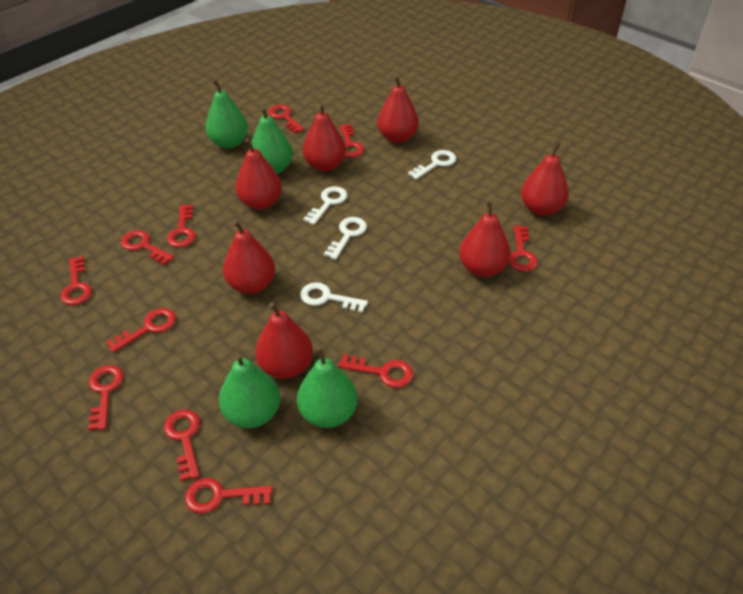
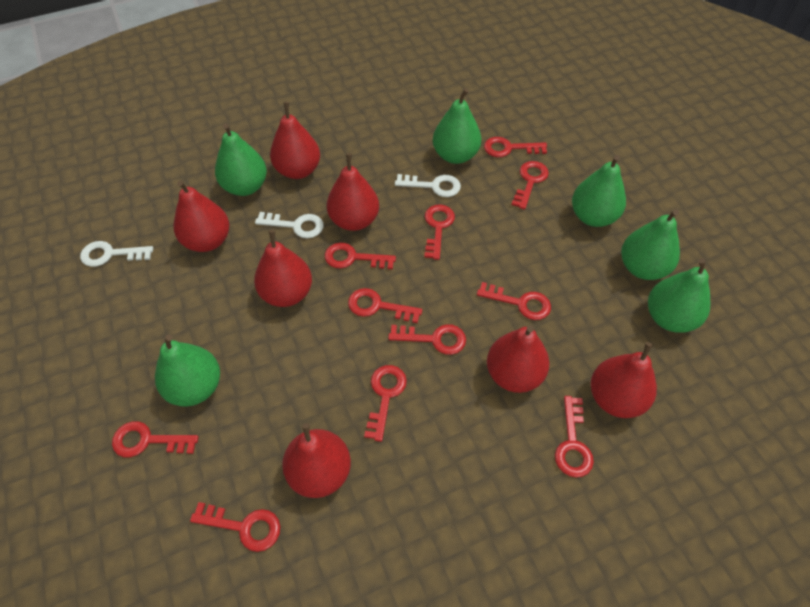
green pear: 4 -> 6
white key: 4 -> 3

